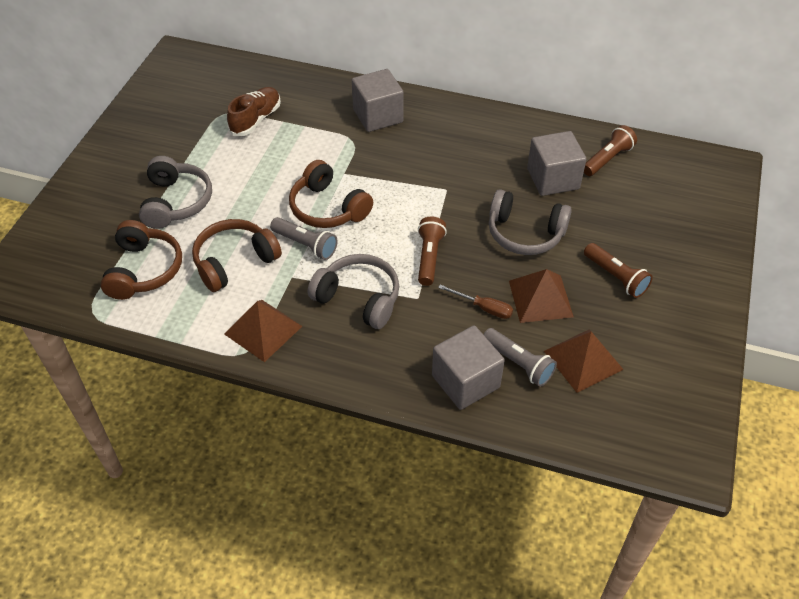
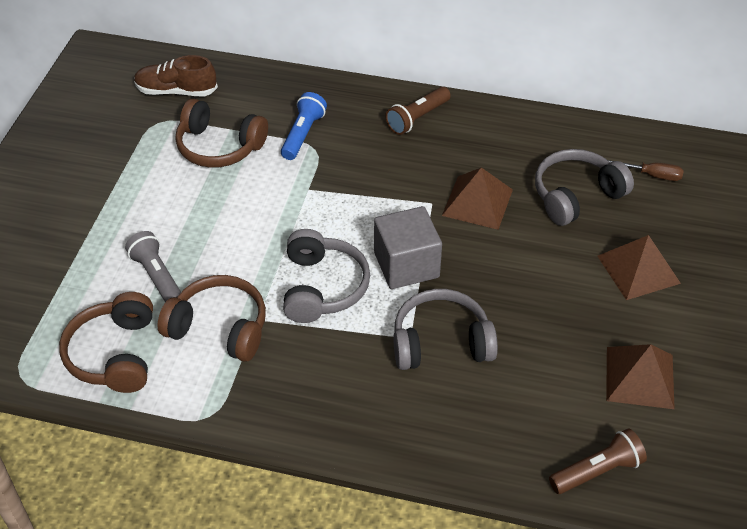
blue flashlight: 0 -> 1
brown flashlight: 3 -> 2
grey cube: 3 -> 1
grey flashlight: 2 -> 1

